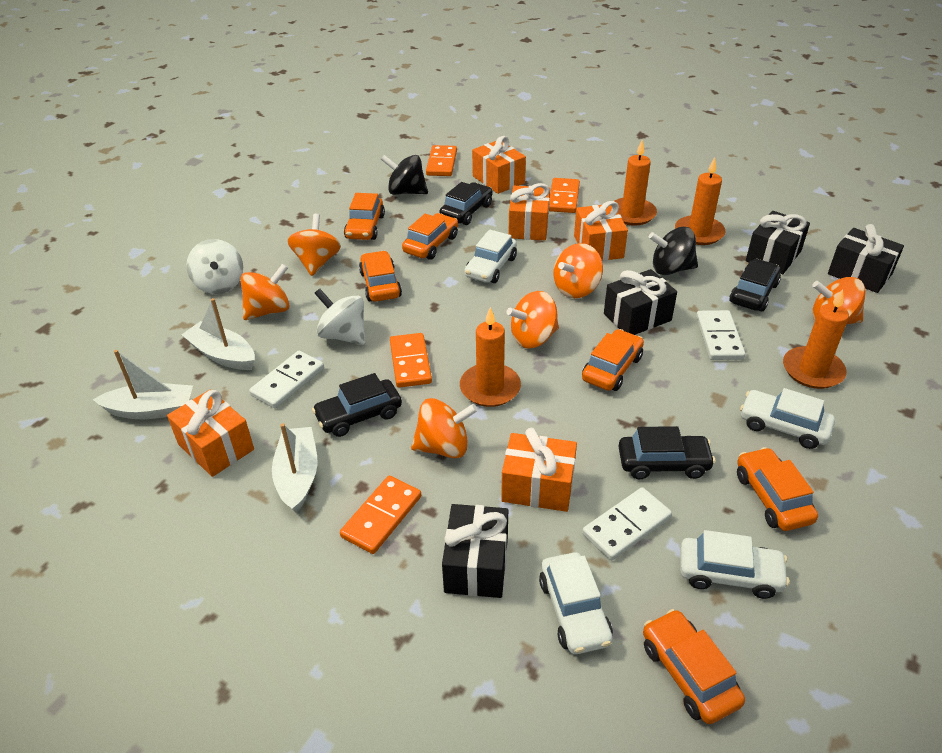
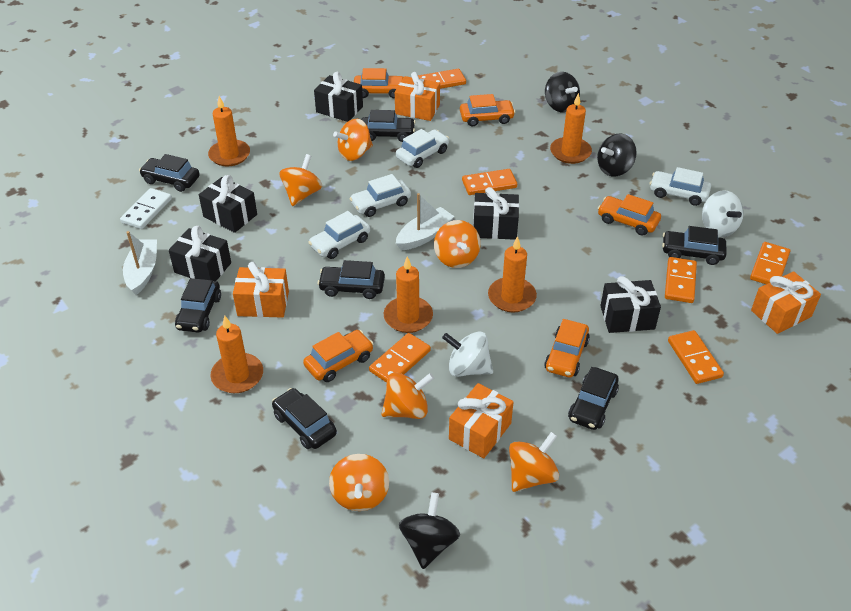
black car: 4 -> 7
black gift: 4 -> 5
black spinning top: 2 -> 3
orange candle: 4 -> 5
orange car: 6 -> 5
orange domino: 4 -> 6
orange gift: 5 -> 4
white boat: 3 -> 2
white domino: 3 -> 1

